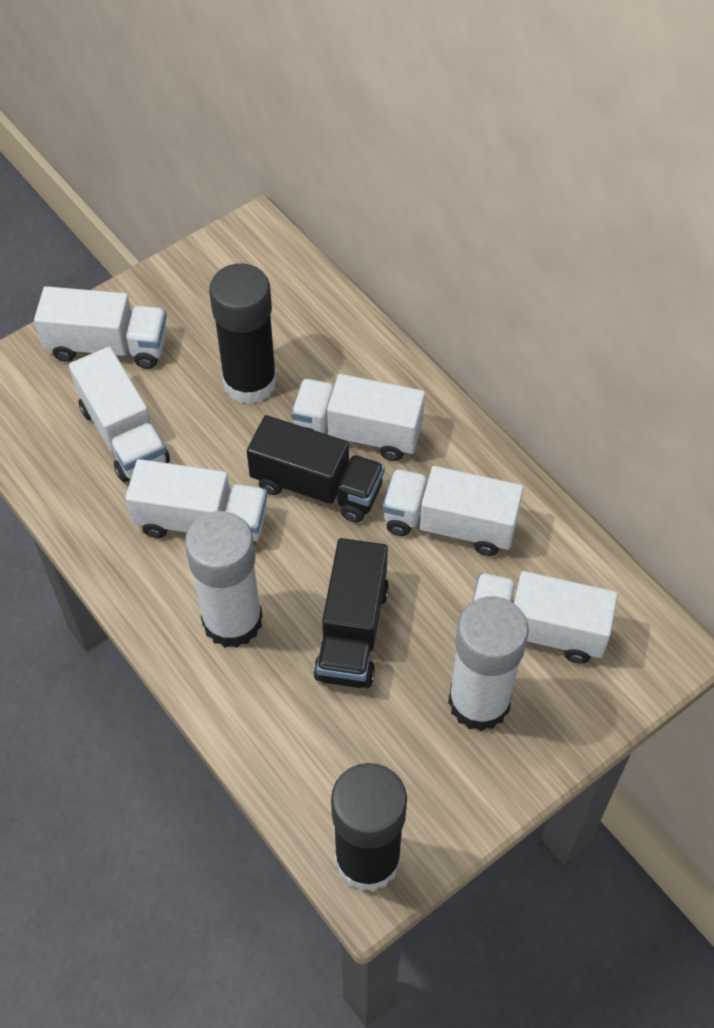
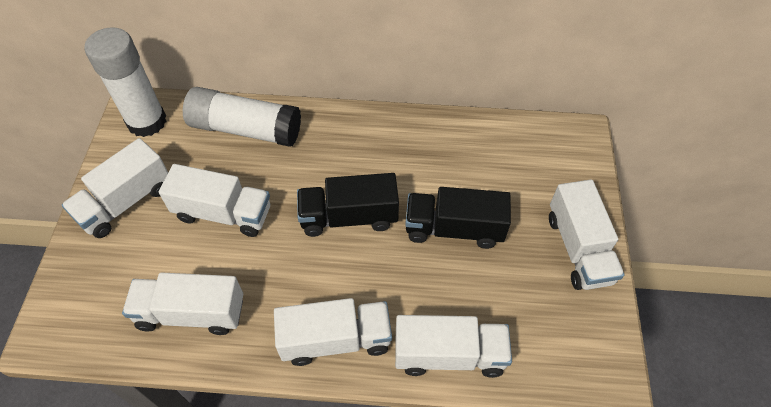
black glue stick: 2 -> 0

